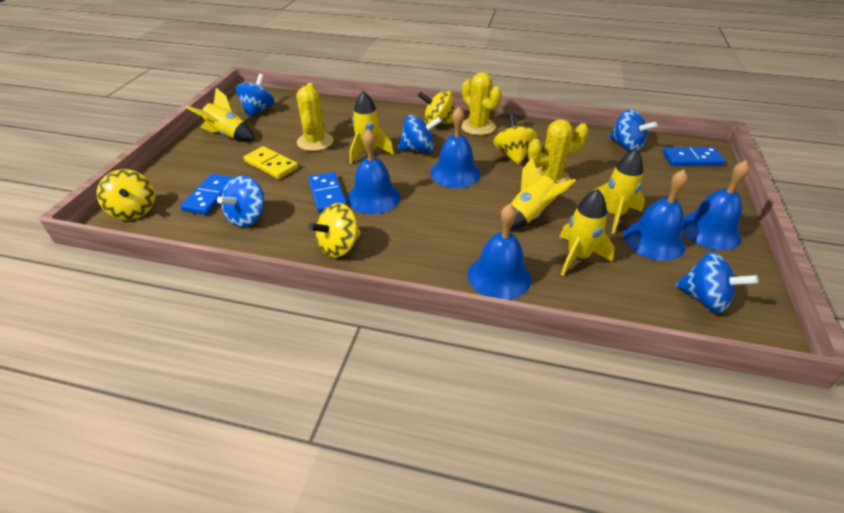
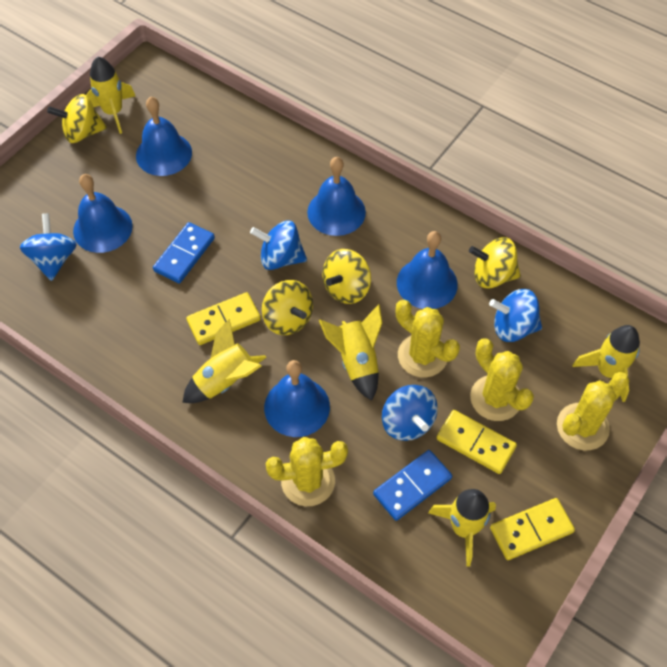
blue domino: 3 -> 2
blue spinning top: 5 -> 4
yellow cactus: 3 -> 4
yellow domino: 1 -> 3

